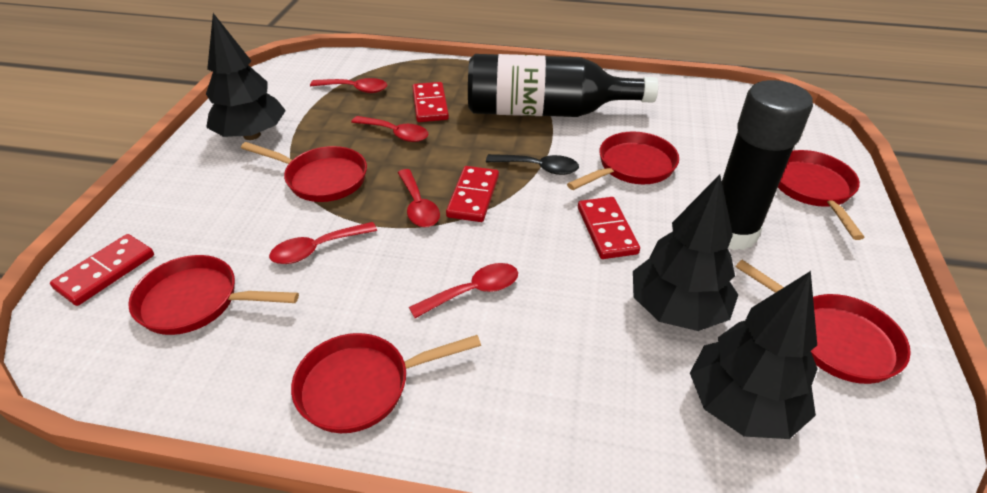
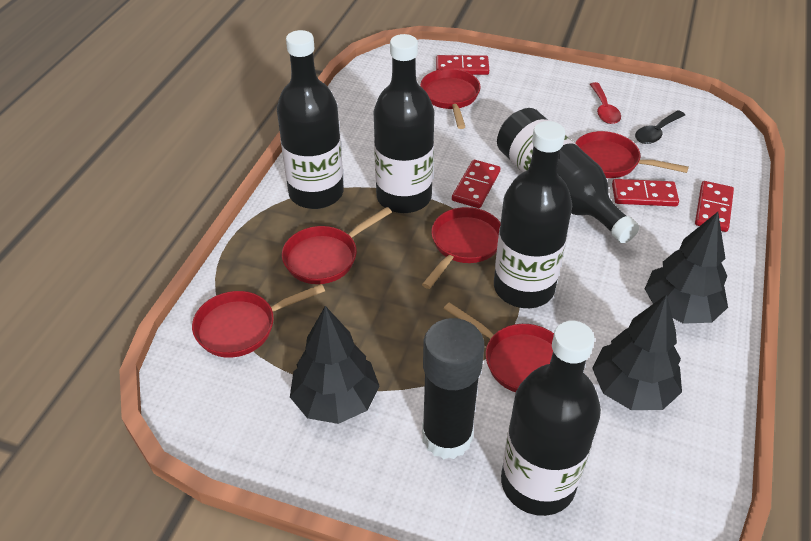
black bottle: 1 -> 5
red spoon: 5 -> 1

